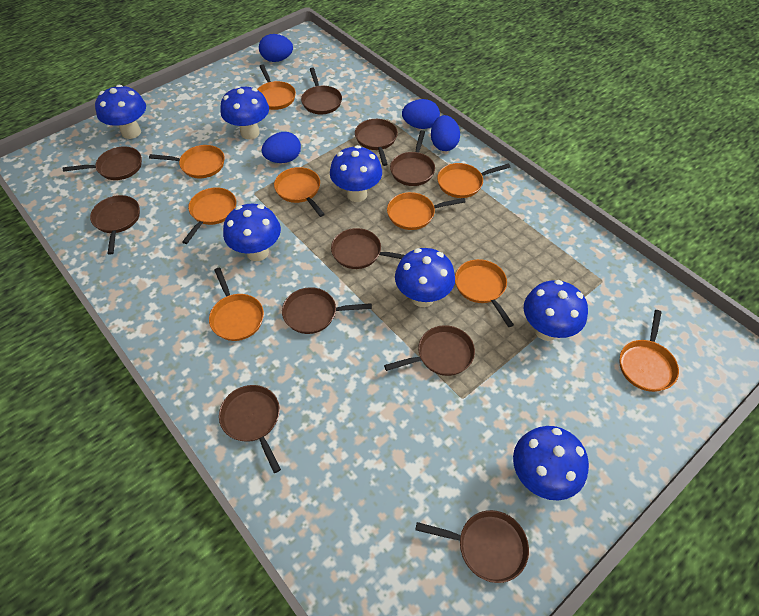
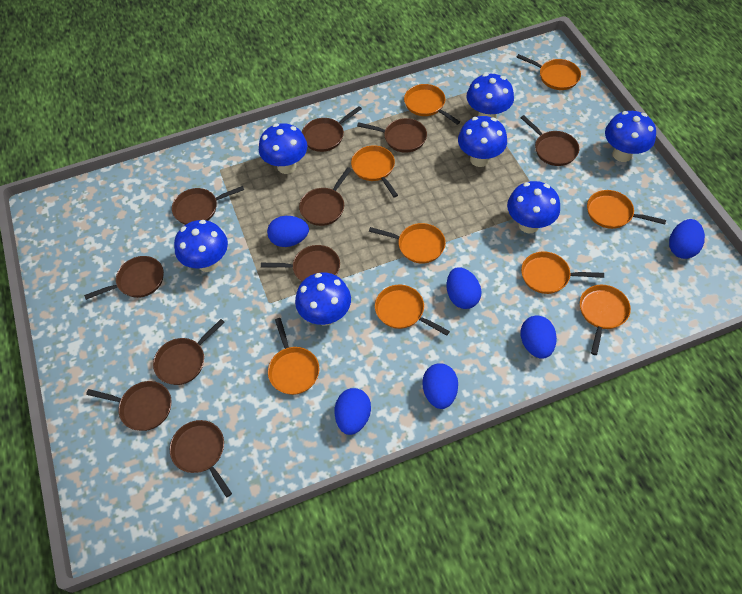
blue egg: 4 -> 6

